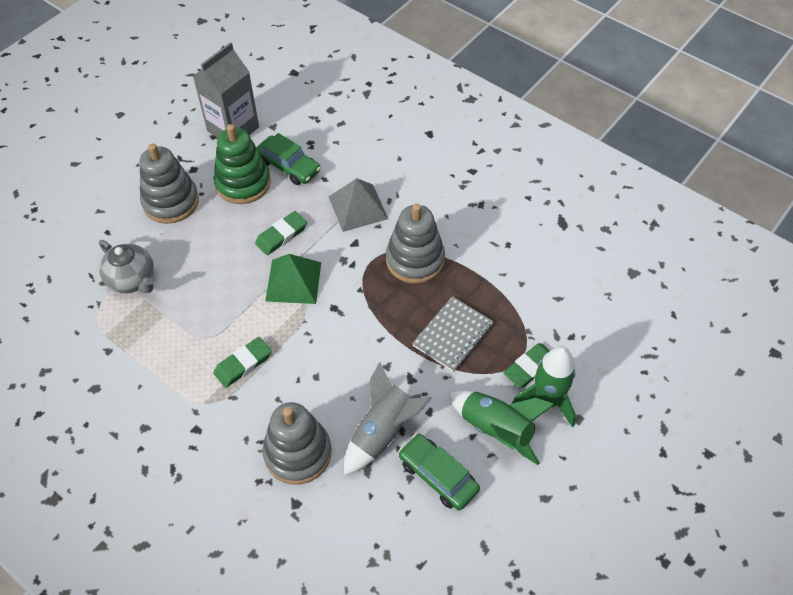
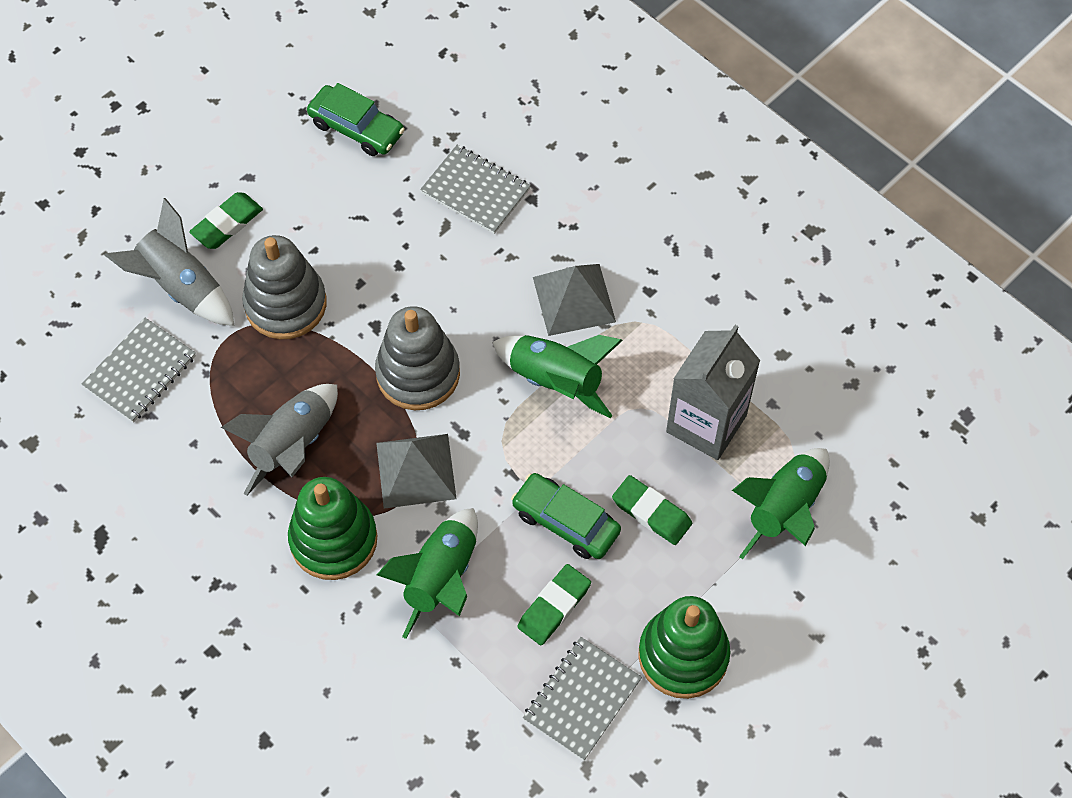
green pyramid: 1 -> 0
green rocket: 2 -> 3
green stacking toy: 1 -> 2
grey notebook: 1 -> 3
grey pyramid: 1 -> 2
grey rocket: 1 -> 2
grey stacking toy: 3 -> 2
grey teapot: 1 -> 0

